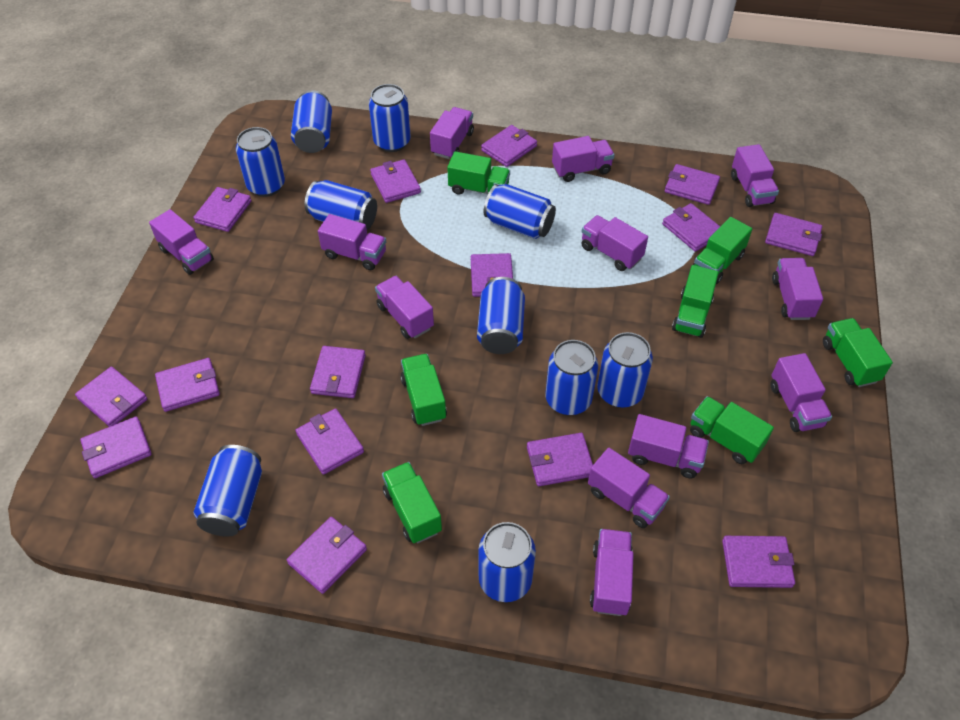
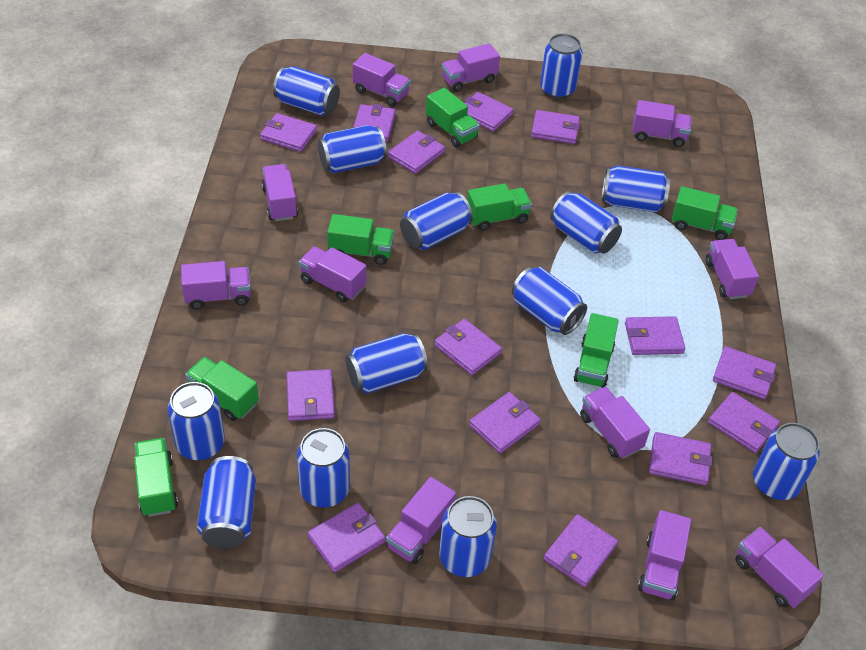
blue can: 10 -> 13
purple truck: 12 -> 11
purple wallet: 15 -> 14

